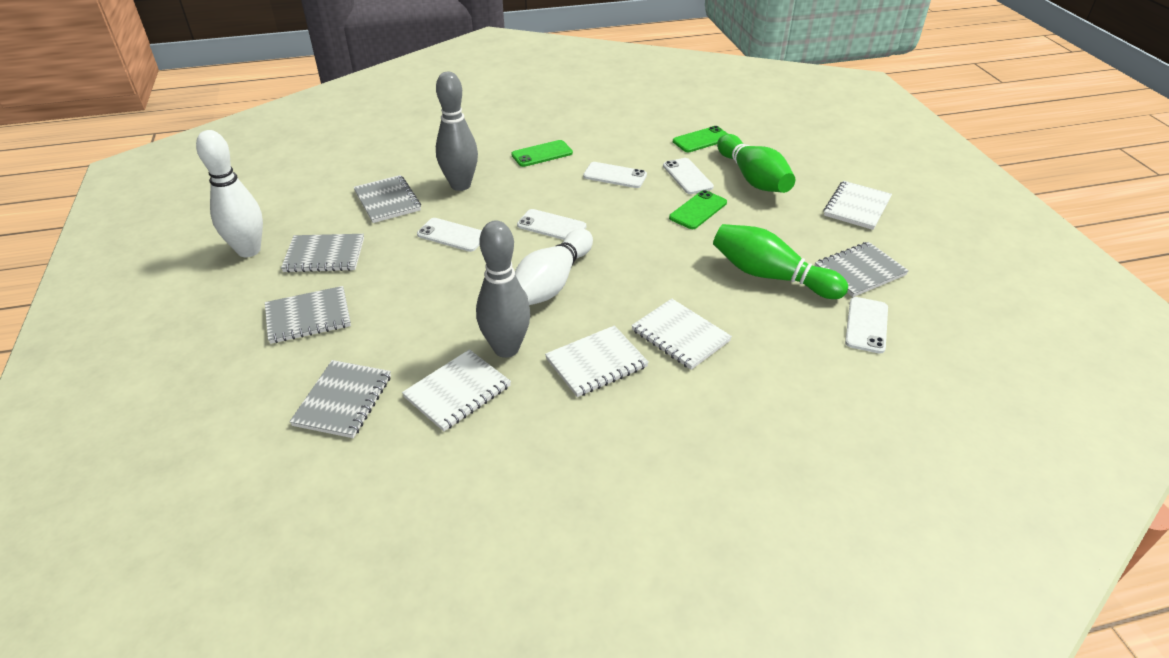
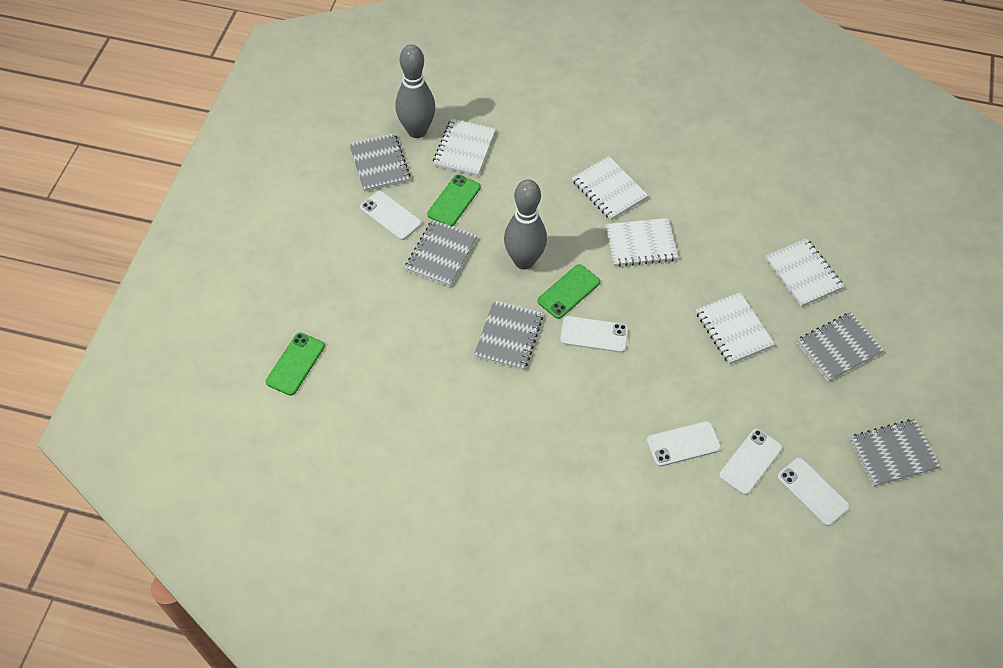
green bowling pin: 2 -> 0
white bowling pin: 2 -> 0
white notebook: 4 -> 5

